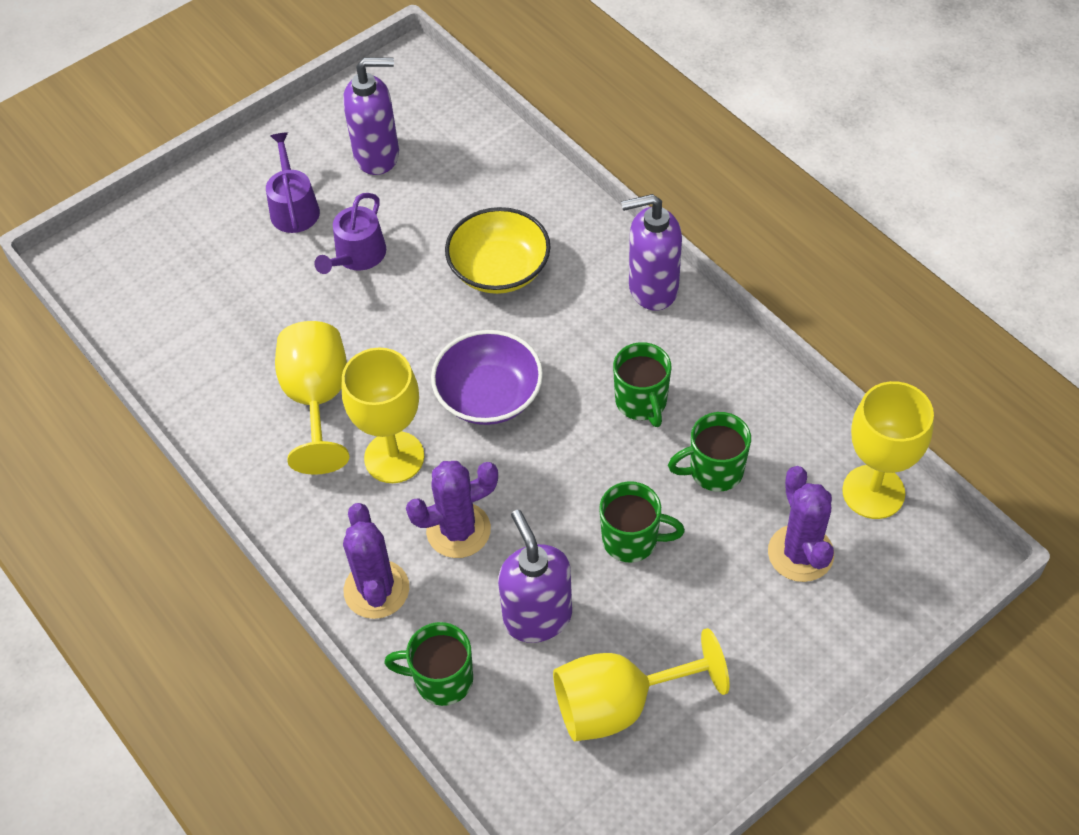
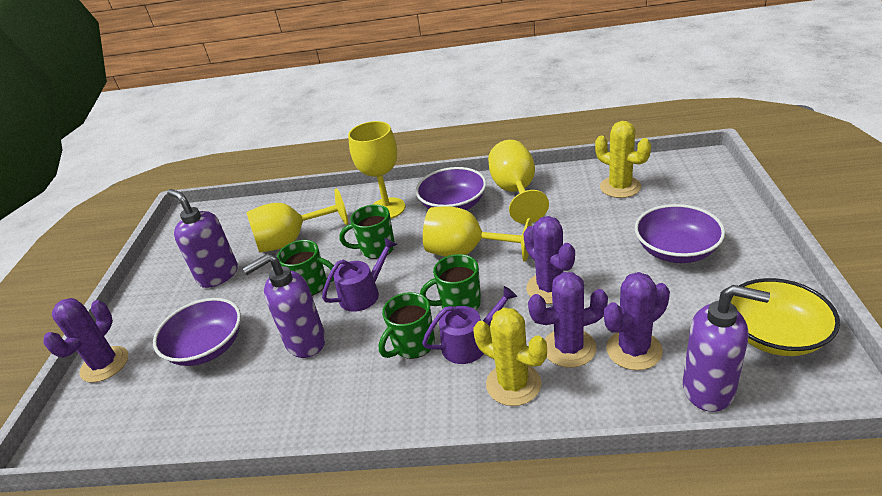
purple bowl: 1 -> 3
purple cactus: 3 -> 4
yellow cactus: 0 -> 2

